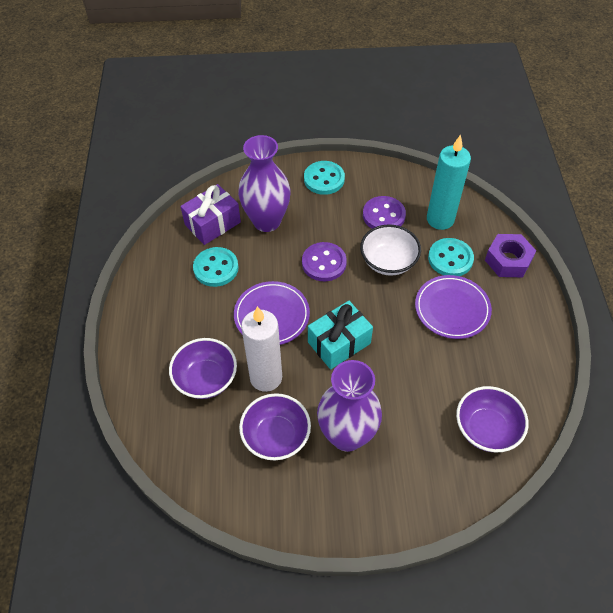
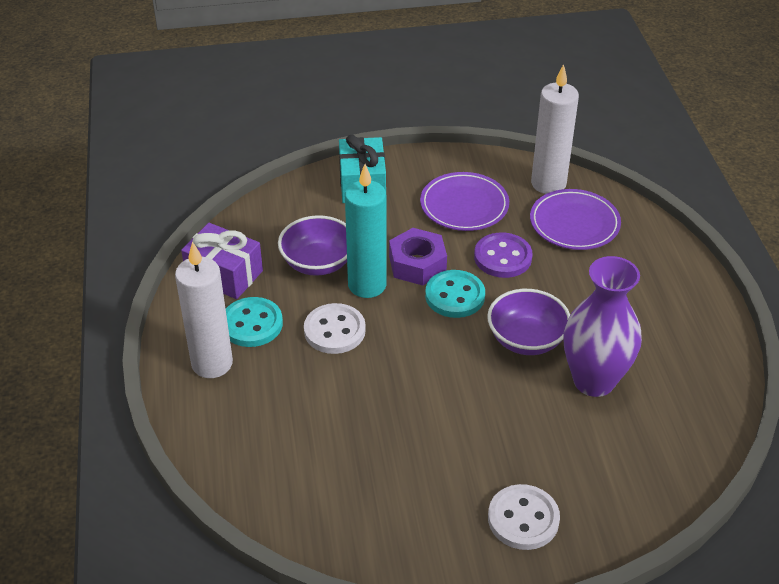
purple bowl: 3 -> 2
purple button: 2 -> 1
purple vase: 2 -> 1
turquoise button: 3 -> 2
white bowl: 1 -> 0
white button: 0 -> 2
white candle: 1 -> 2

